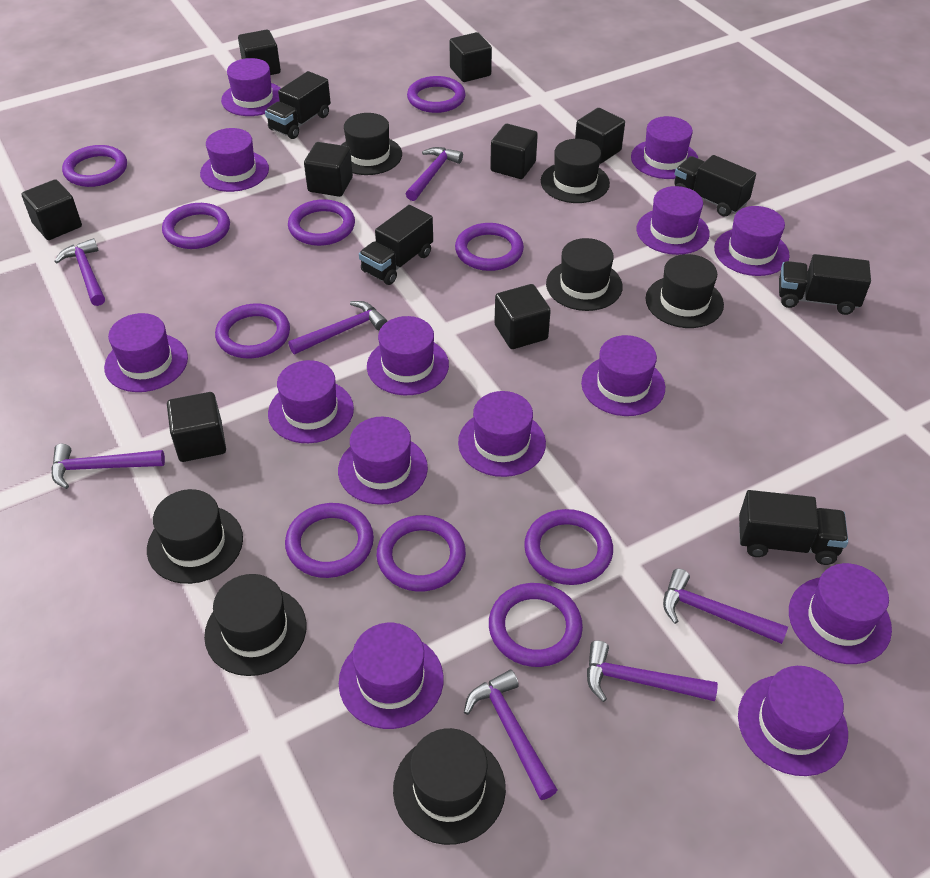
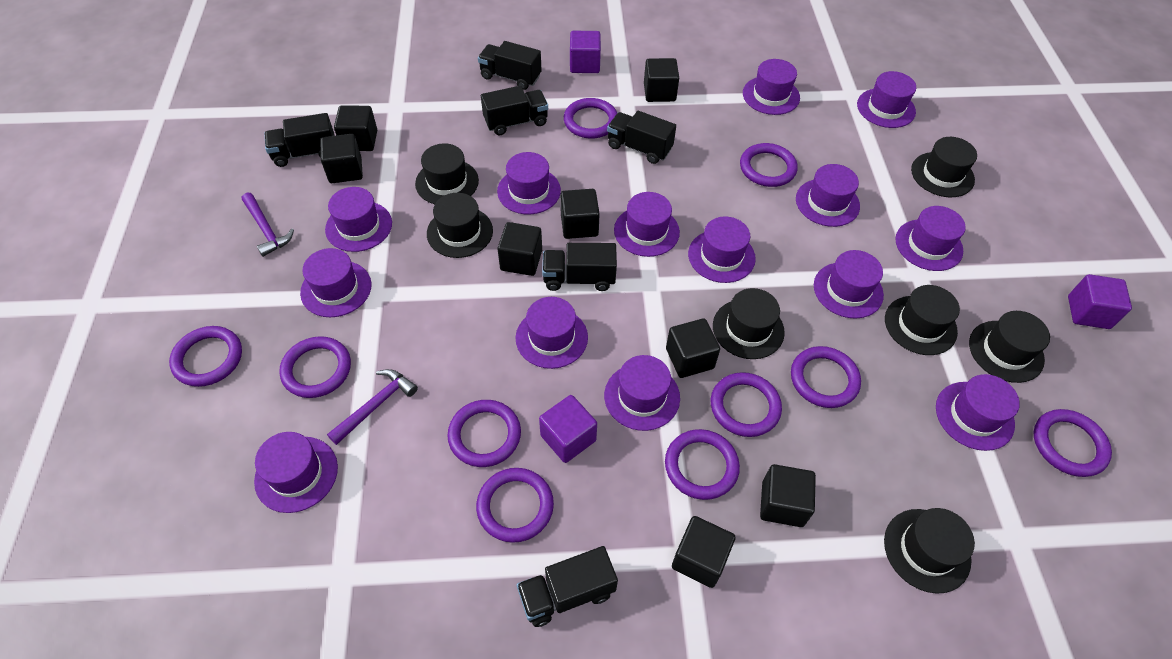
black truck: 5 -> 6
purple cube: 0 -> 3
purple hammer: 7 -> 2

